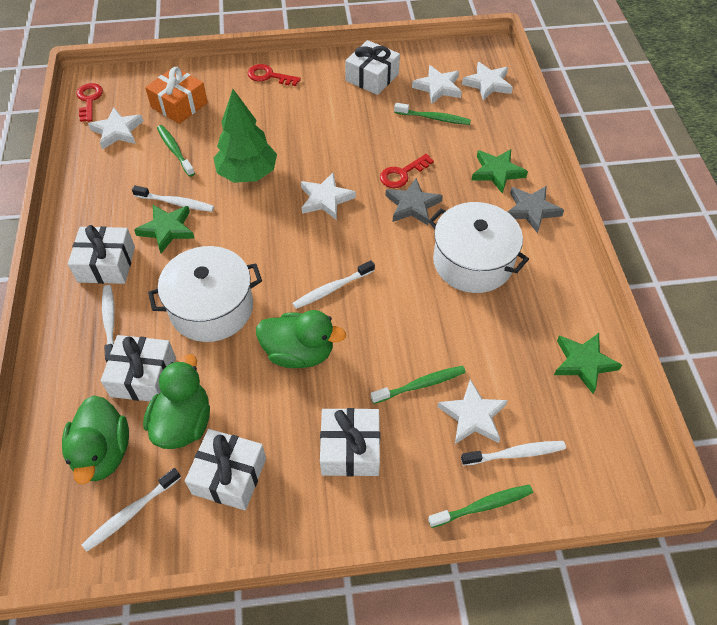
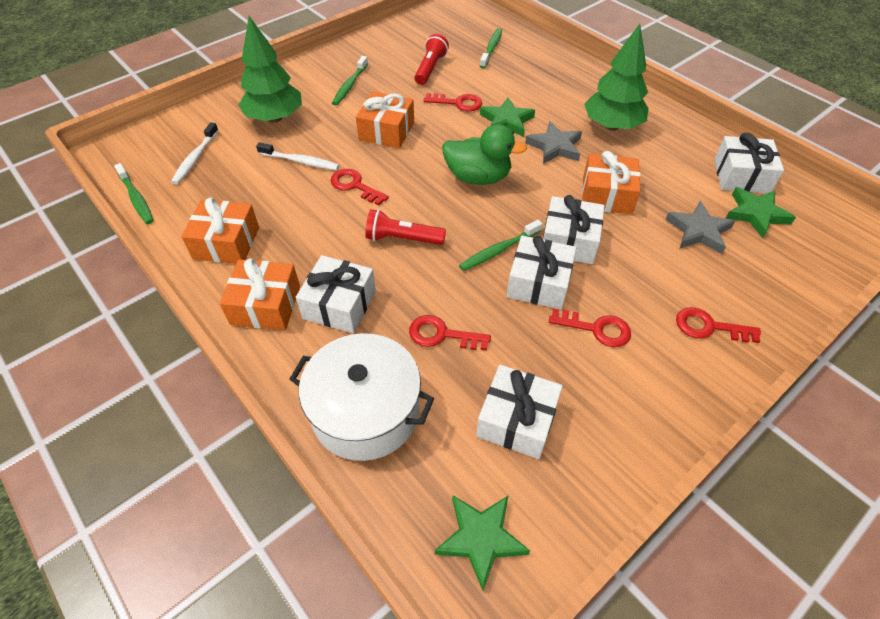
green duck: 3 -> 1
green tree: 1 -> 2
orange gift: 1 -> 4
red flashlight: 0 -> 2
red key: 3 -> 5
white pot: 2 -> 1
white star: 5 -> 0
white toothbrush: 5 -> 2

